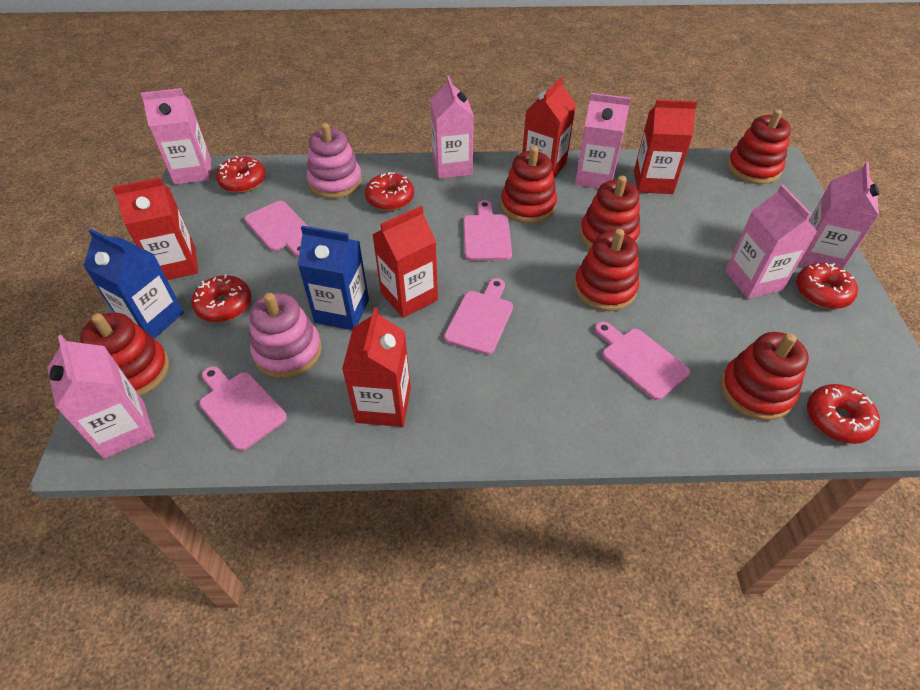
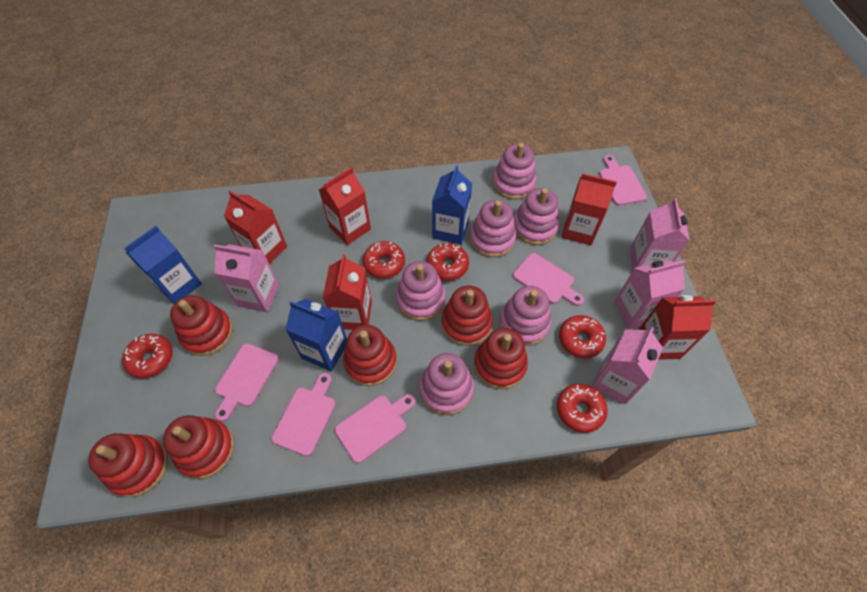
blue carton: 2 -> 3
pink carton: 6 -> 4
pink stacking toy: 2 -> 6

